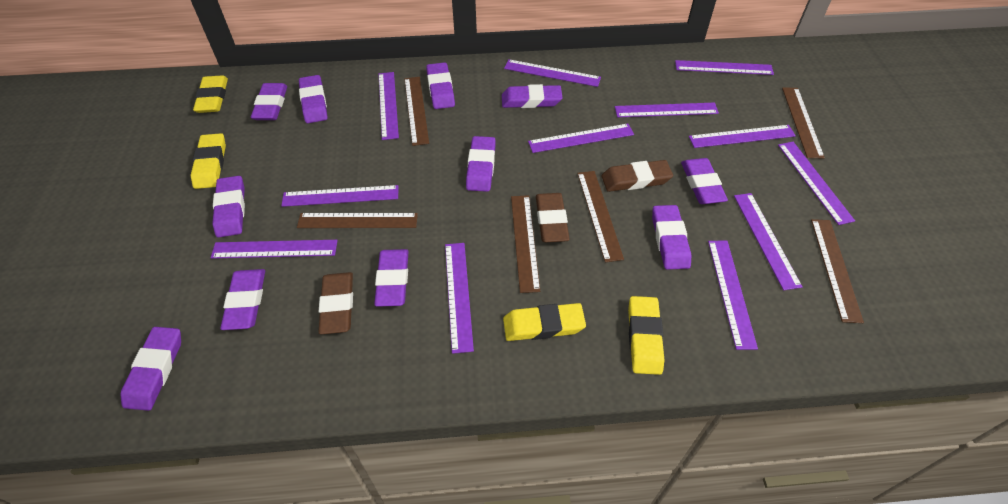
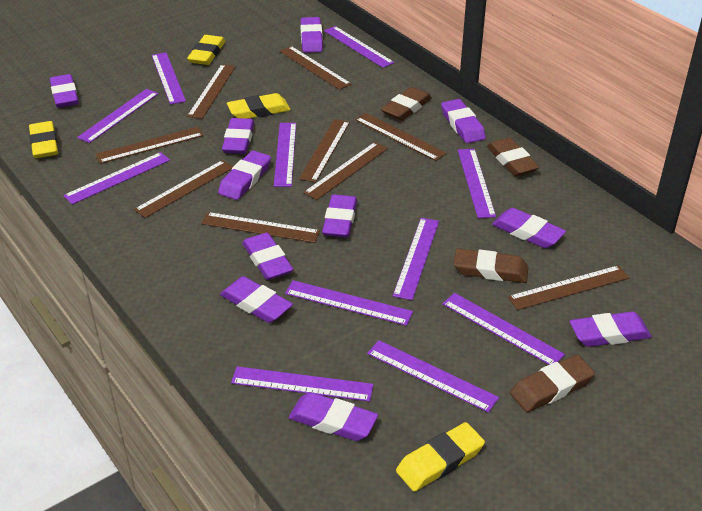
brown eraser: 3 -> 4
brown ruler: 6 -> 9
purple ruler: 12 -> 11

